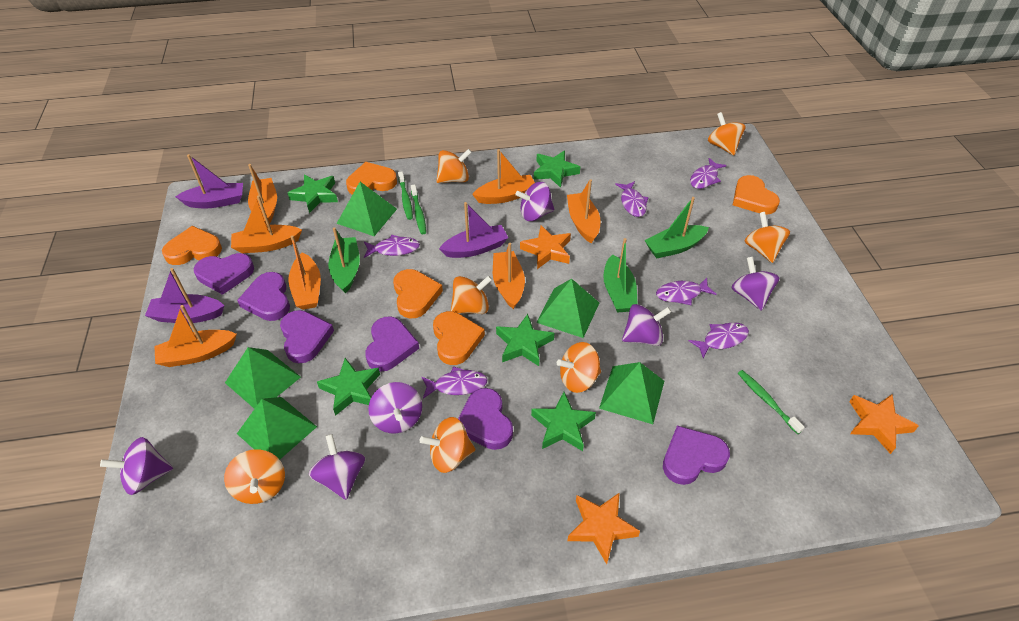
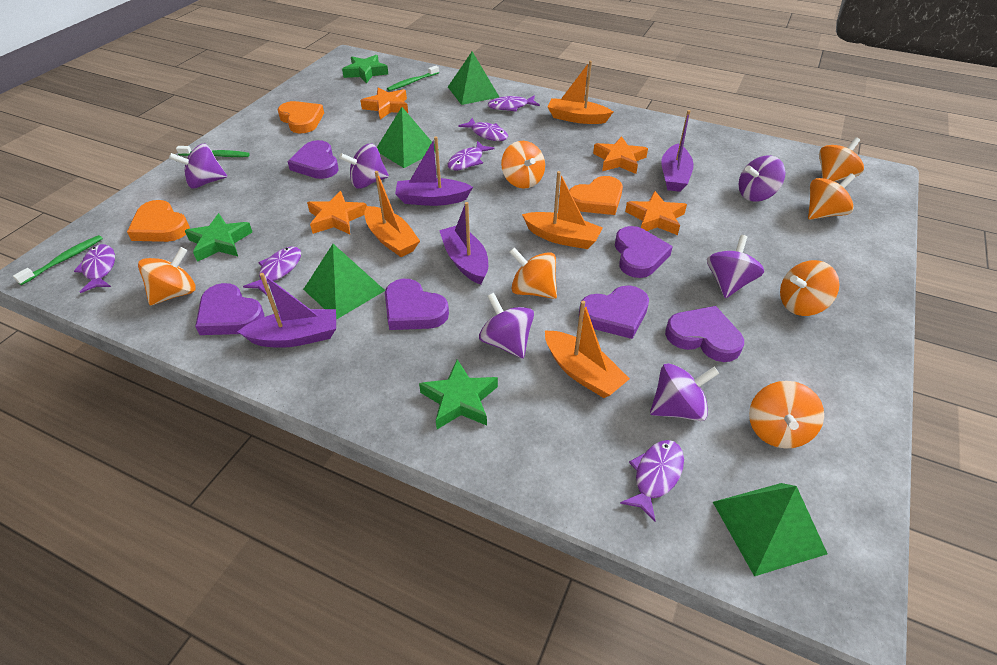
green boat: 3 -> 0
green pyramid: 5 -> 4
green star: 5 -> 3
orange boat: 7 -> 4
orange heart: 5 -> 3
orange star: 3 -> 4
purple boat: 3 -> 4

